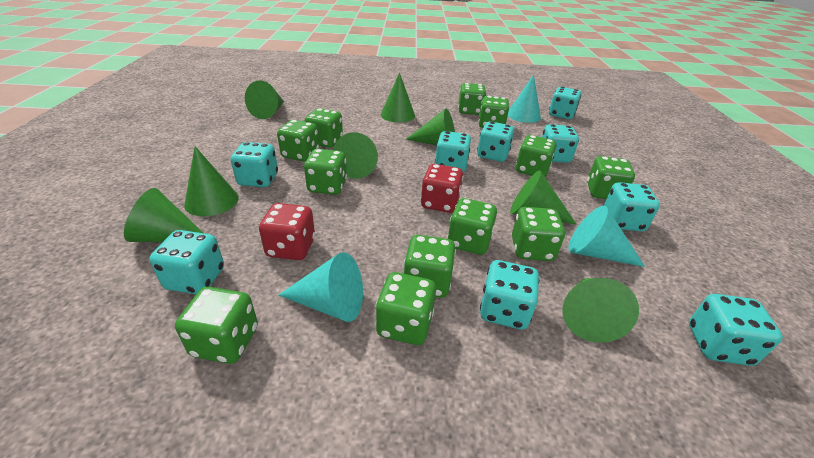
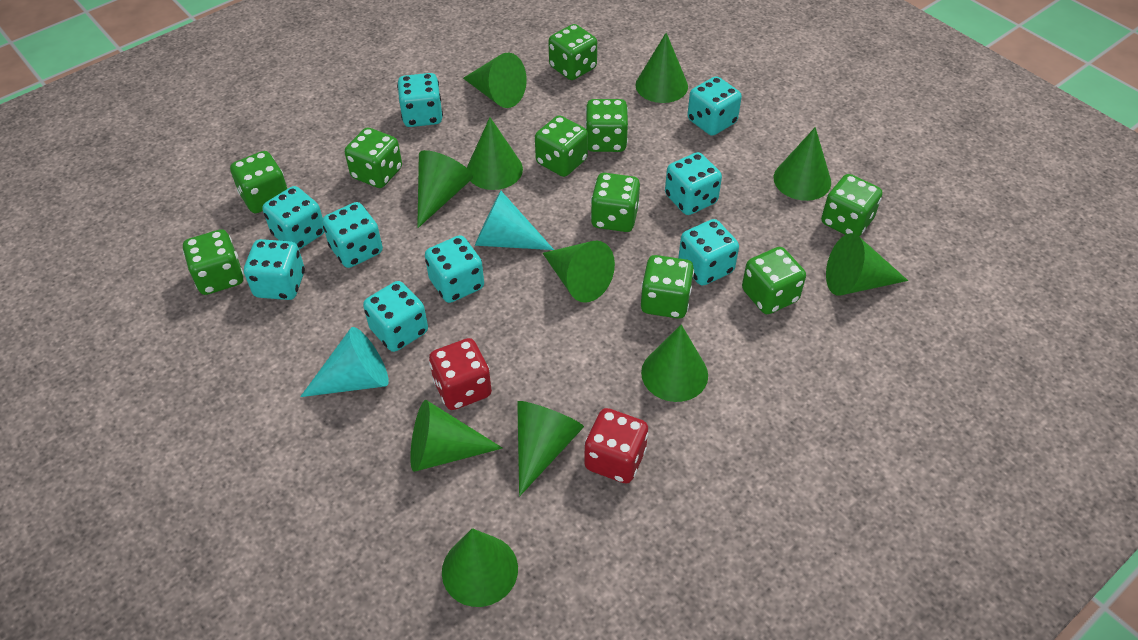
green cone: 8 -> 11
green dice: 12 -> 10
turquoise cone: 3 -> 2

